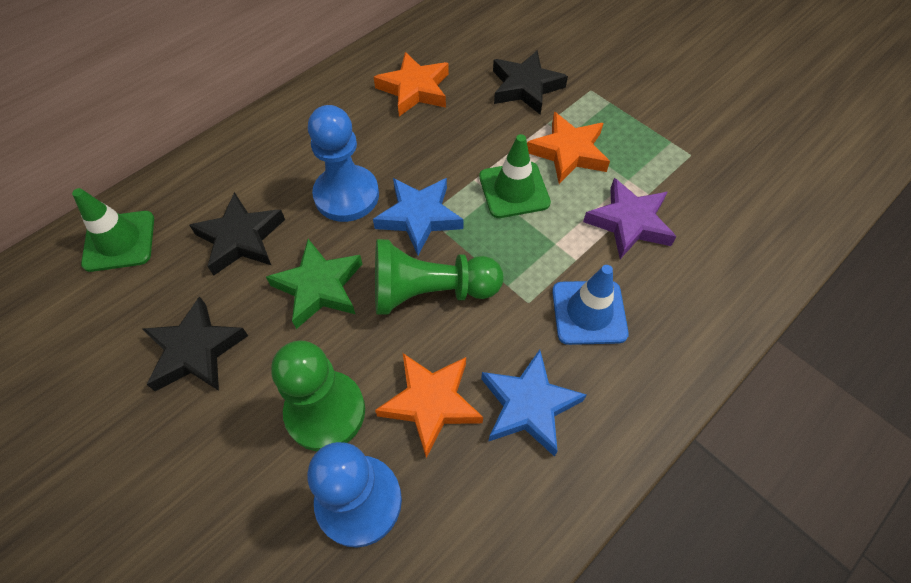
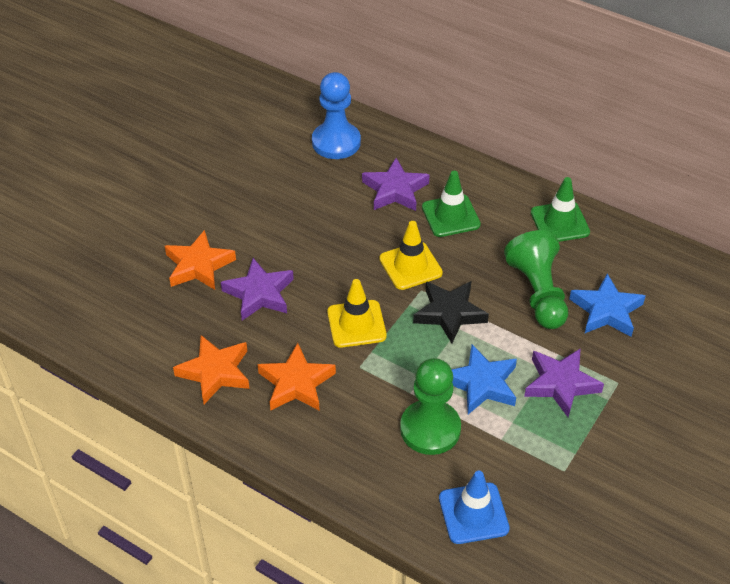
black star: 3 -> 1
blue pawn: 2 -> 1
green star: 1 -> 0
purple star: 1 -> 3
yellow traffic cone: 0 -> 2

